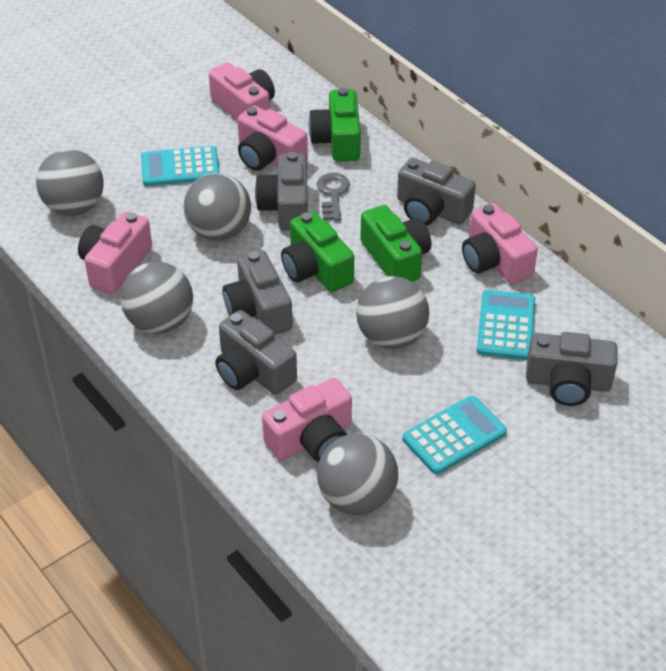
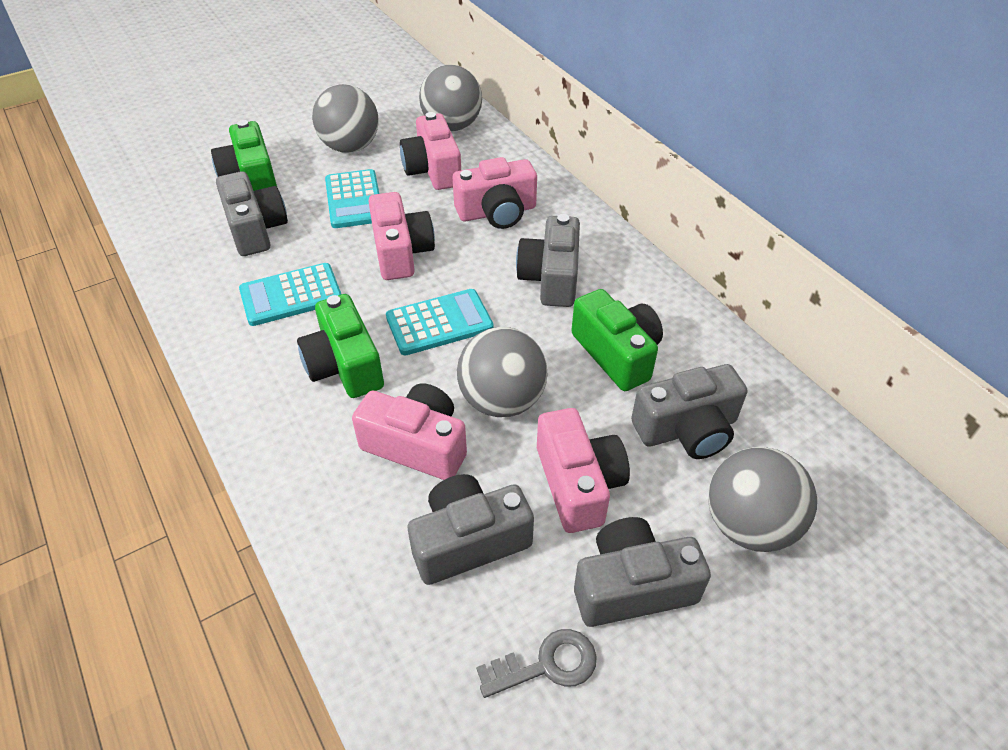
grey ball: 5 -> 4

